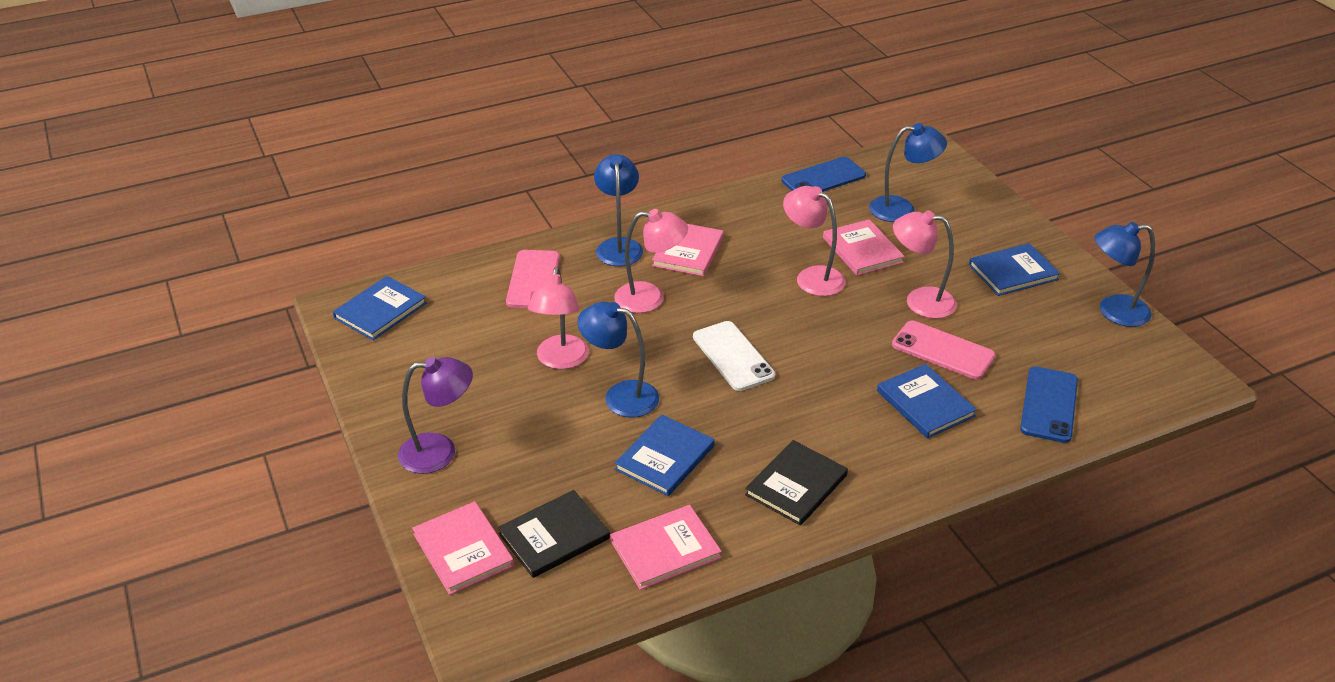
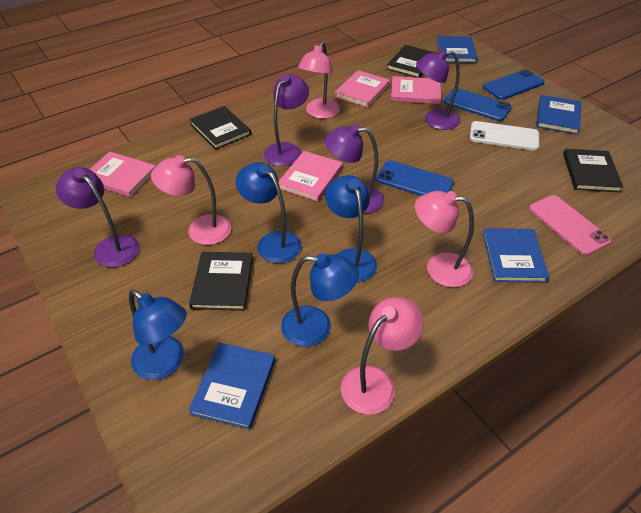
black book: 2 -> 4
blue phone: 2 -> 3
pink phone: 2 -> 1
purple lamp: 1 -> 4

